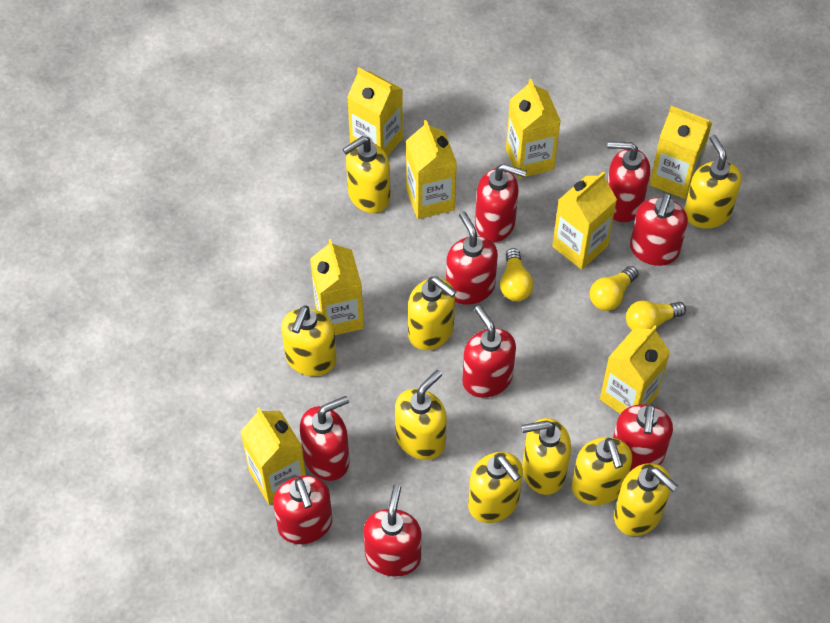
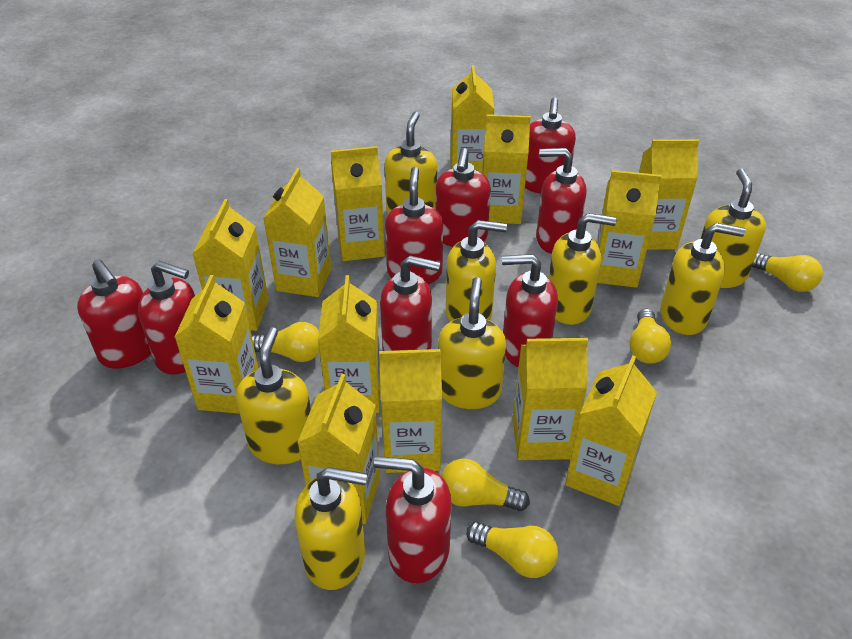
yellow carton: 8 -> 13
yellow light bulb: 3 -> 5
yellow soap dispenser: 9 -> 8

